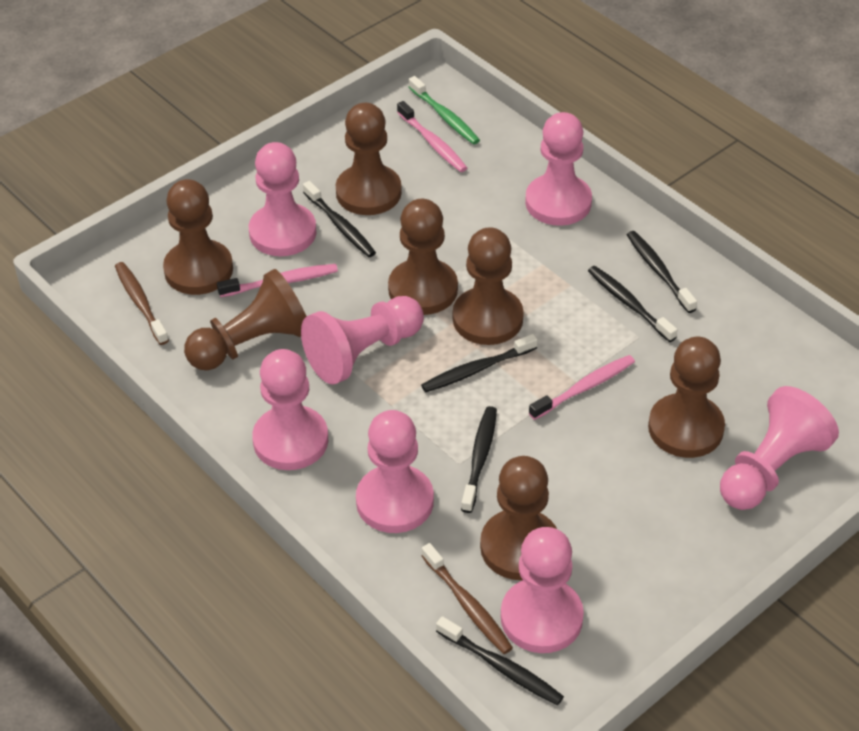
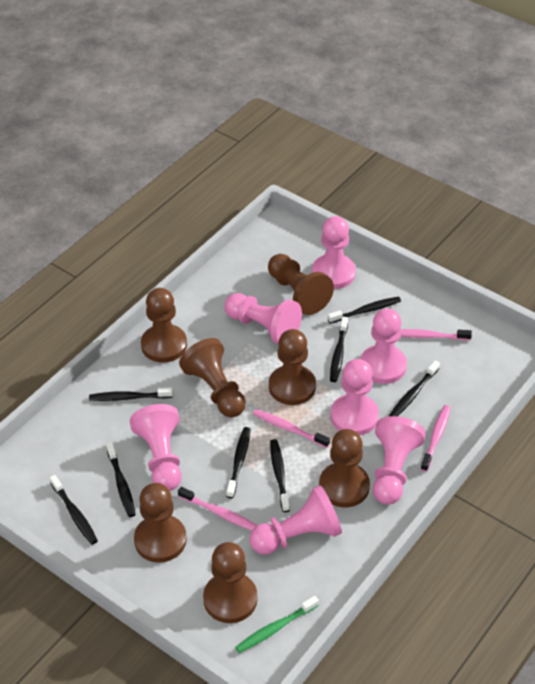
black toothbrush: 6 -> 8
brown toothbrush: 2 -> 0
pink toothbrush: 3 -> 4

